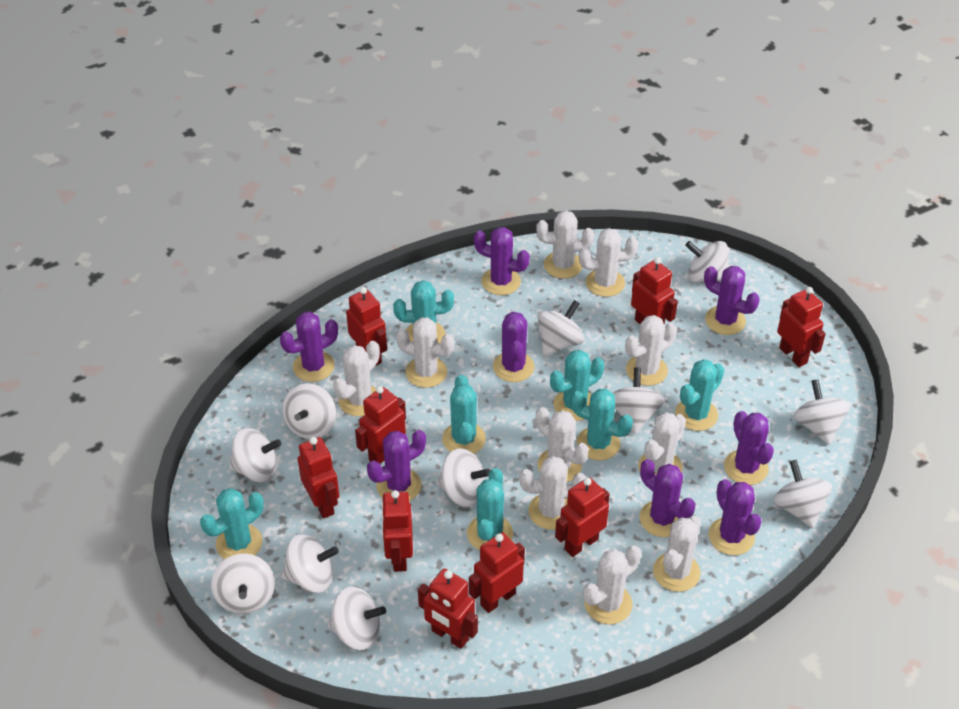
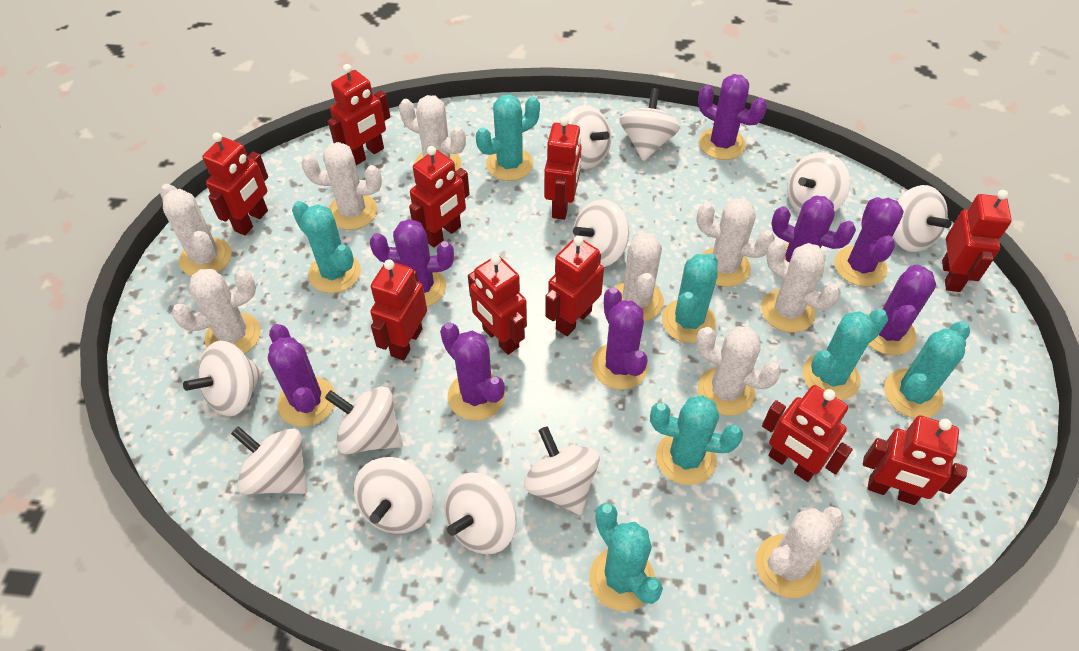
red robot: 9 -> 10
white cactus: 10 -> 9

